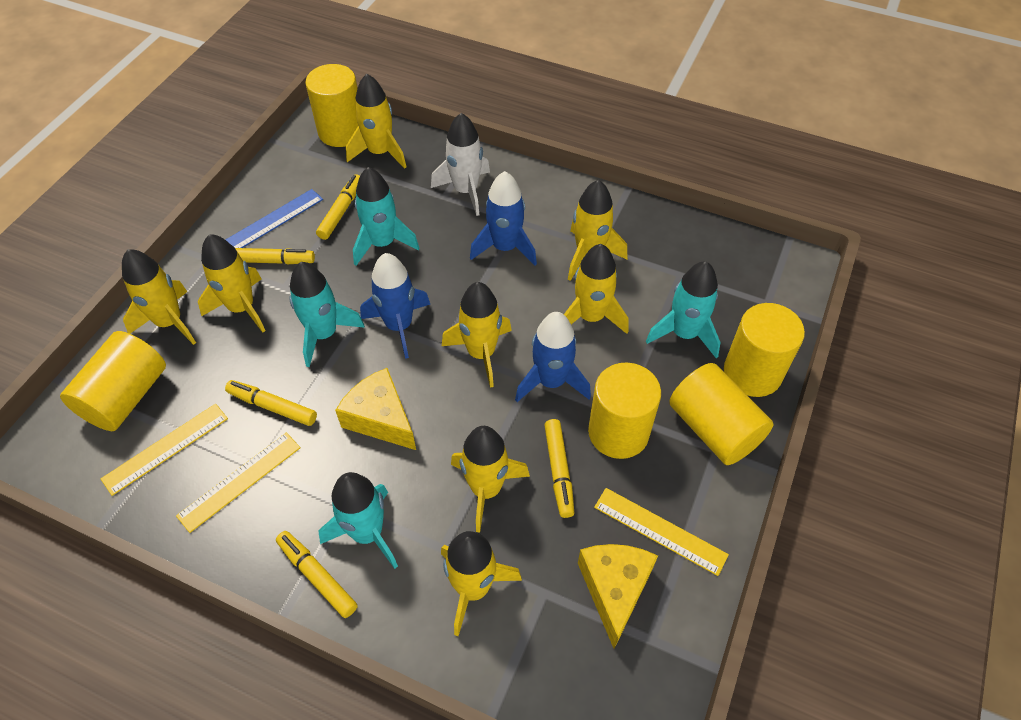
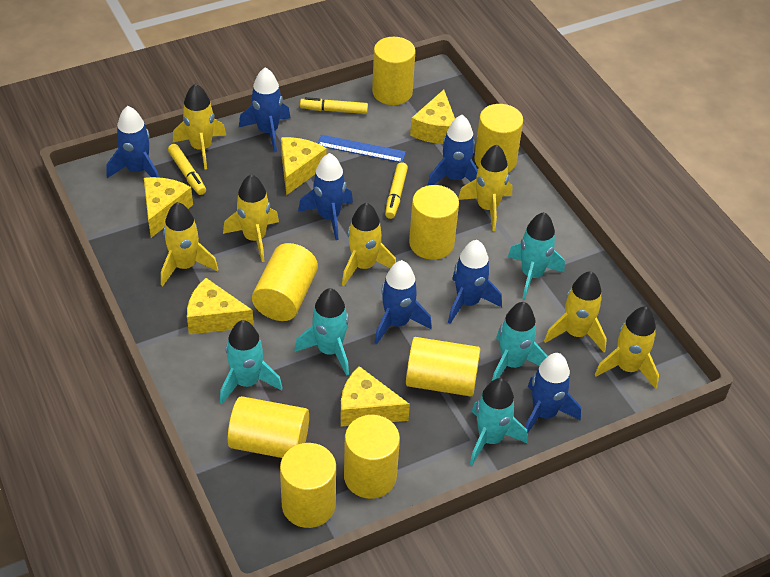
blue rocket: 3 -> 7
turquoise rocket: 4 -> 5
white rocket: 1 -> 0
yellow cheese: 2 -> 5
yellow cylinder: 5 -> 8
yellow marker: 5 -> 3
yellow rocket: 8 -> 7
yellow ruler: 3 -> 0

